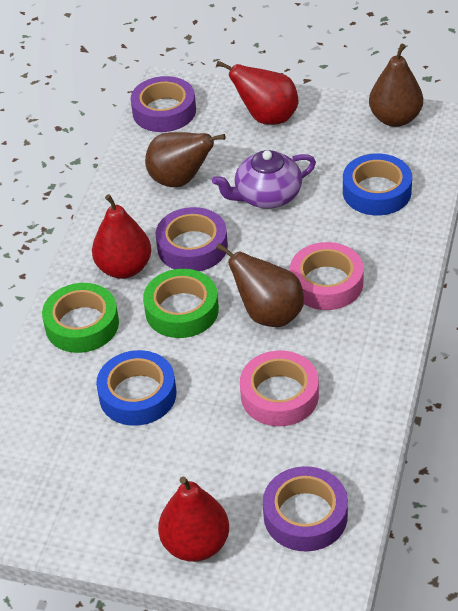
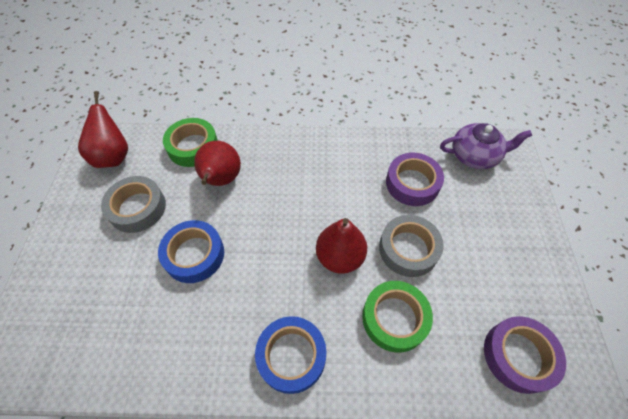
brown pear: 3 -> 0
grey tape: 0 -> 2
pink tape: 2 -> 0
purple tape: 3 -> 2

